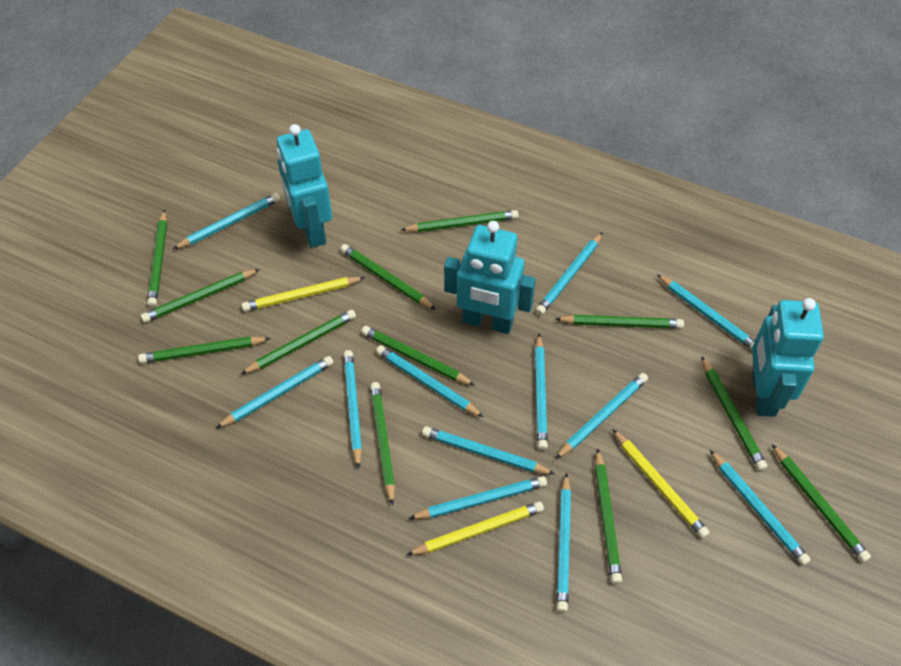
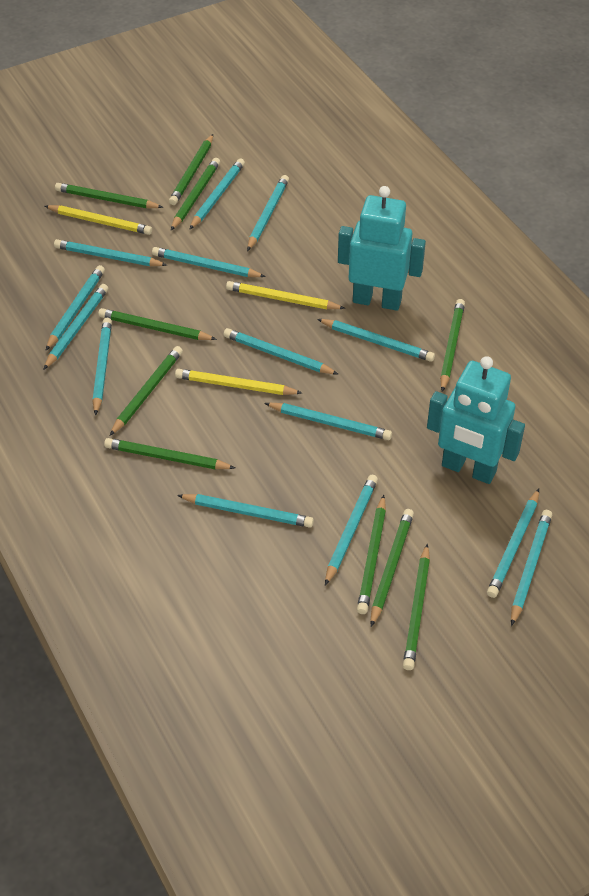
green pencil: 12 -> 10
turquoise pencil: 12 -> 14
turquoise robot: 3 -> 2

